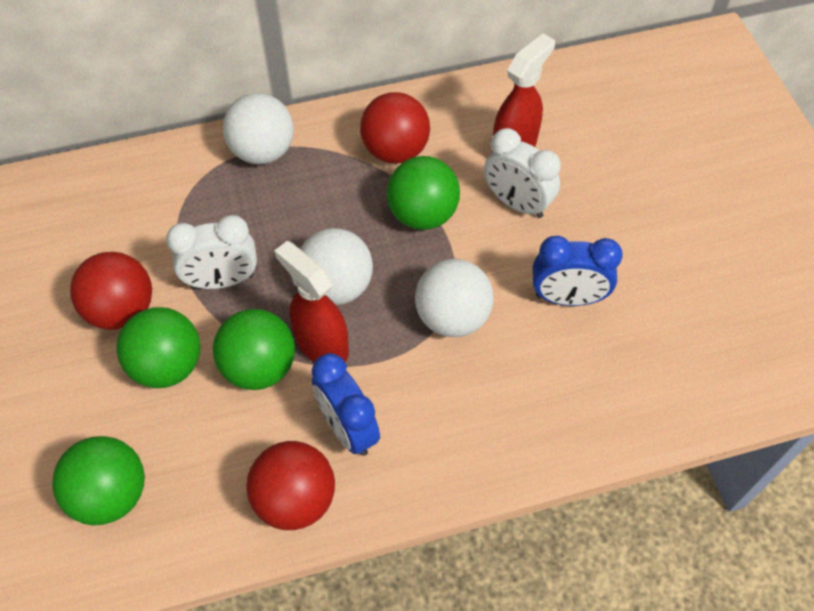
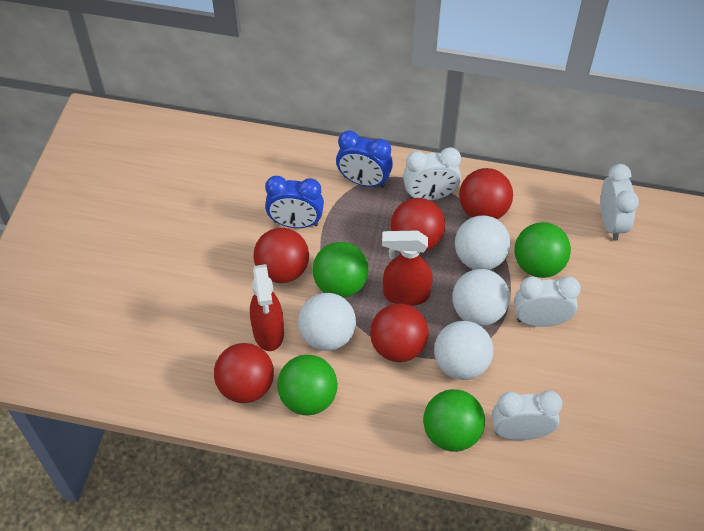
red ball: 3 -> 5
white ball: 3 -> 4
white clock: 2 -> 4

